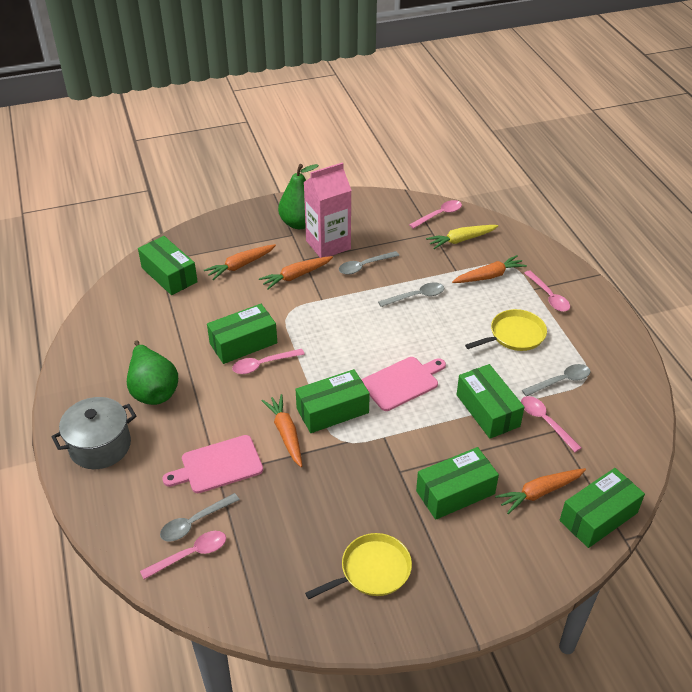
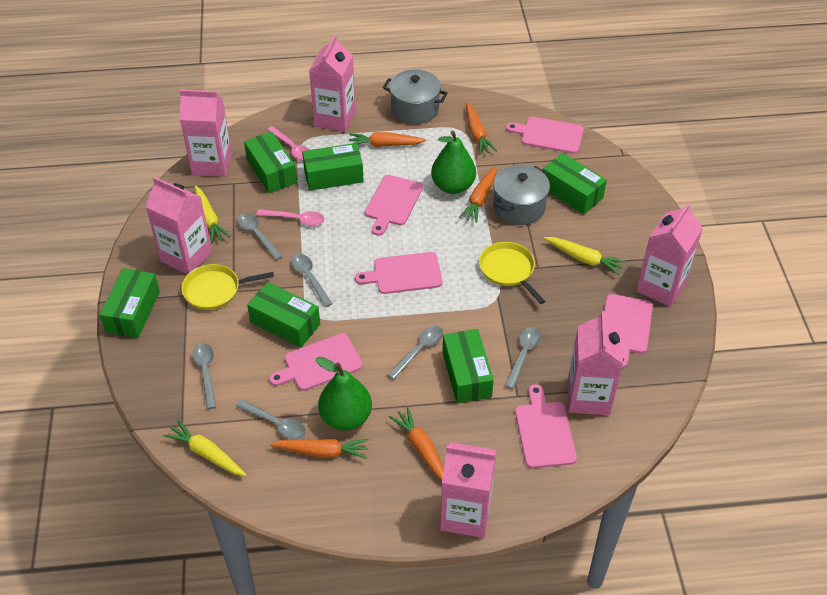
grey pot: 1 -> 2
grey spoon: 4 -> 6
pink carton: 1 -> 6
pink cutting board: 2 -> 6
pink spoon: 5 -> 2
yellow carrot: 1 -> 3

